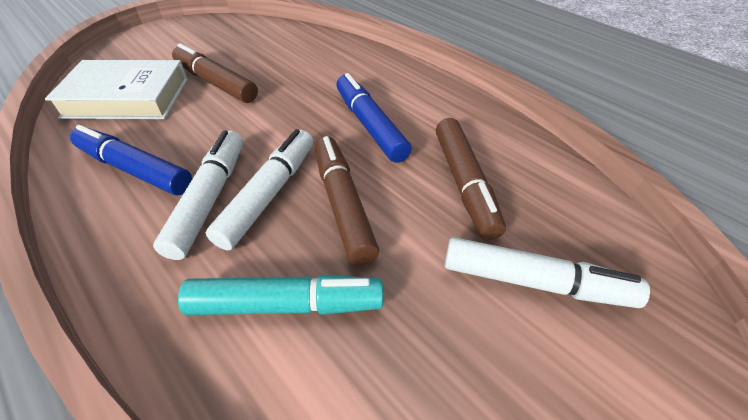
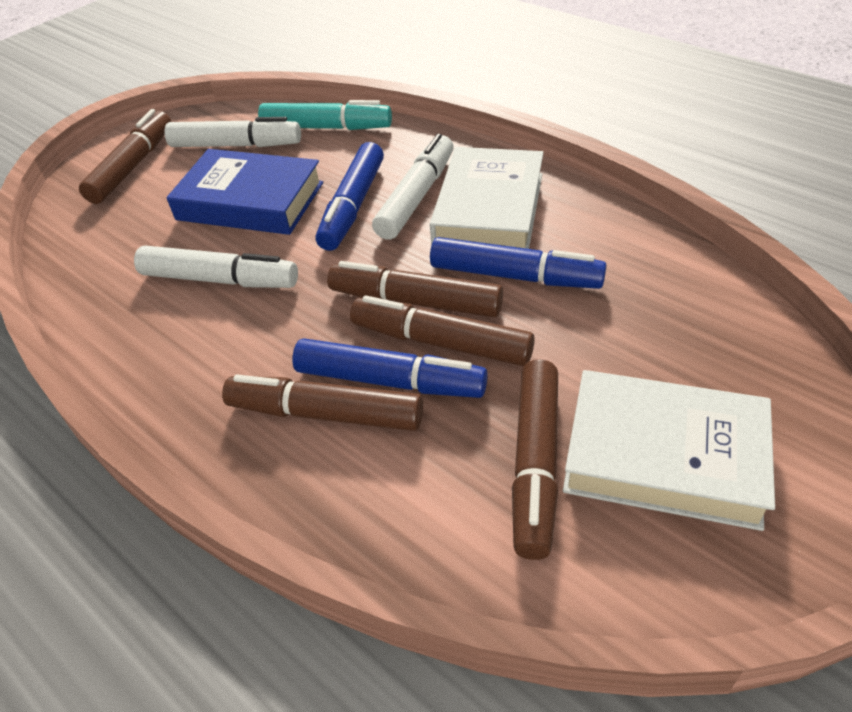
blue book: 0 -> 1
blue marker: 2 -> 3
brown marker: 3 -> 5
white book: 1 -> 2

